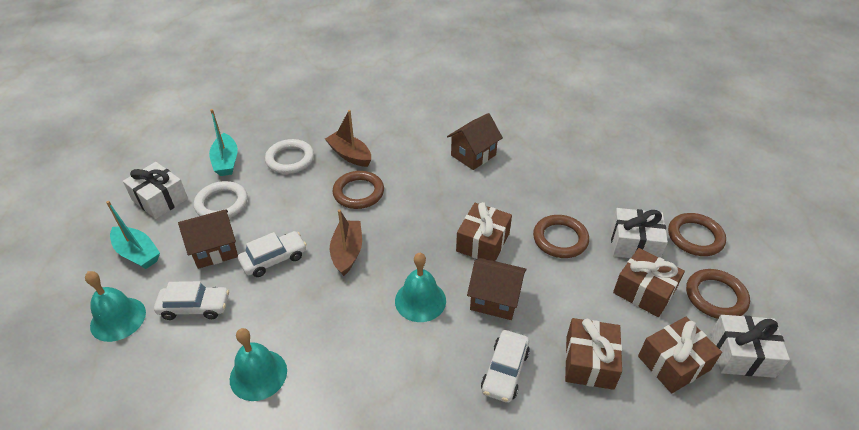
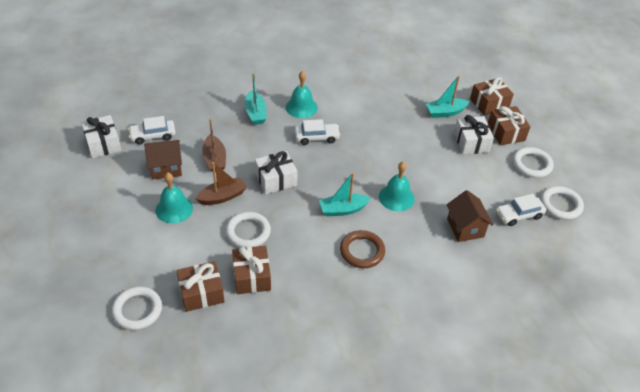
brown house: 3 -> 2
brown ring: 4 -> 1
turquoise boat: 2 -> 3
white ring: 2 -> 4

